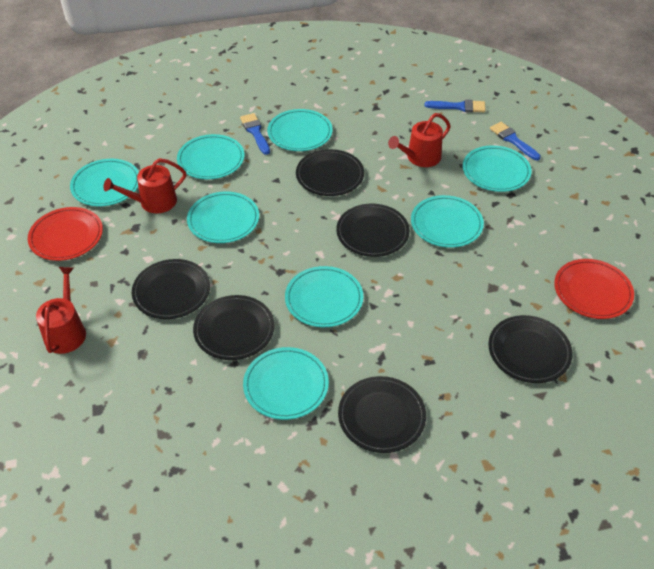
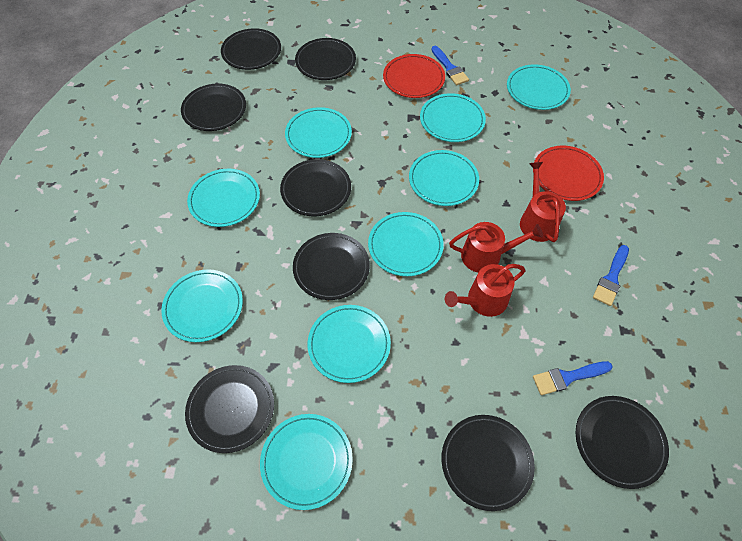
black plate: 6 -> 8
turquoise plate: 8 -> 9

